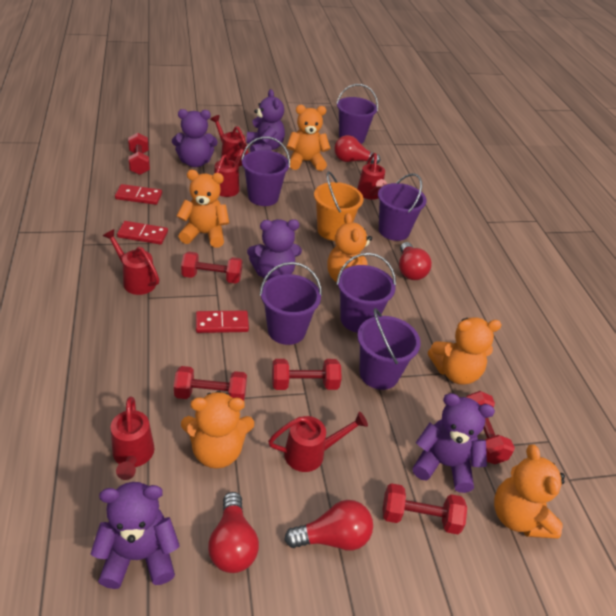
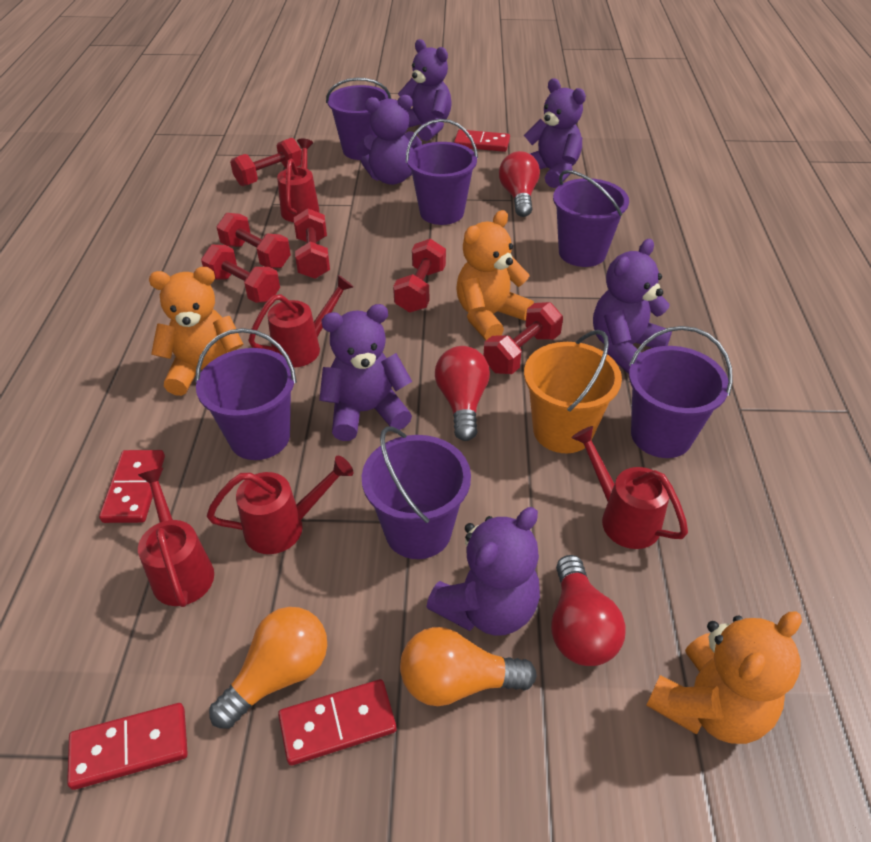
orange light bulb: 0 -> 2
orange teddy bear: 6 -> 3
purple teddy bear: 5 -> 6
red domino: 3 -> 4
red light bulb: 4 -> 3
red watering can: 6 -> 5

